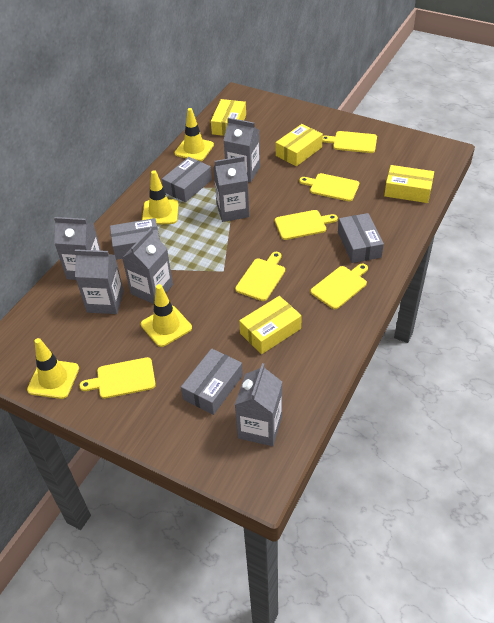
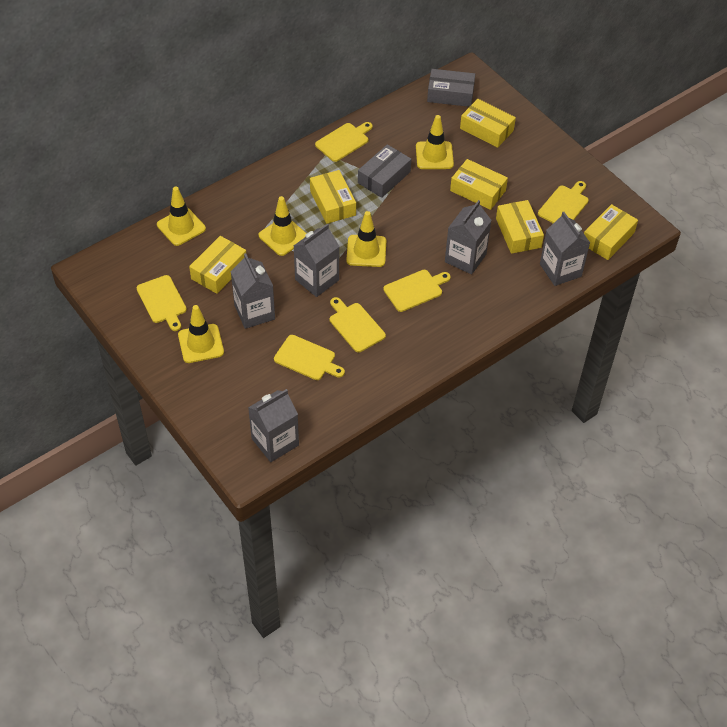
grey box: 4 -> 2
grey carton: 6 -> 5
yellow box: 4 -> 6
yellow traffic cone: 4 -> 5

